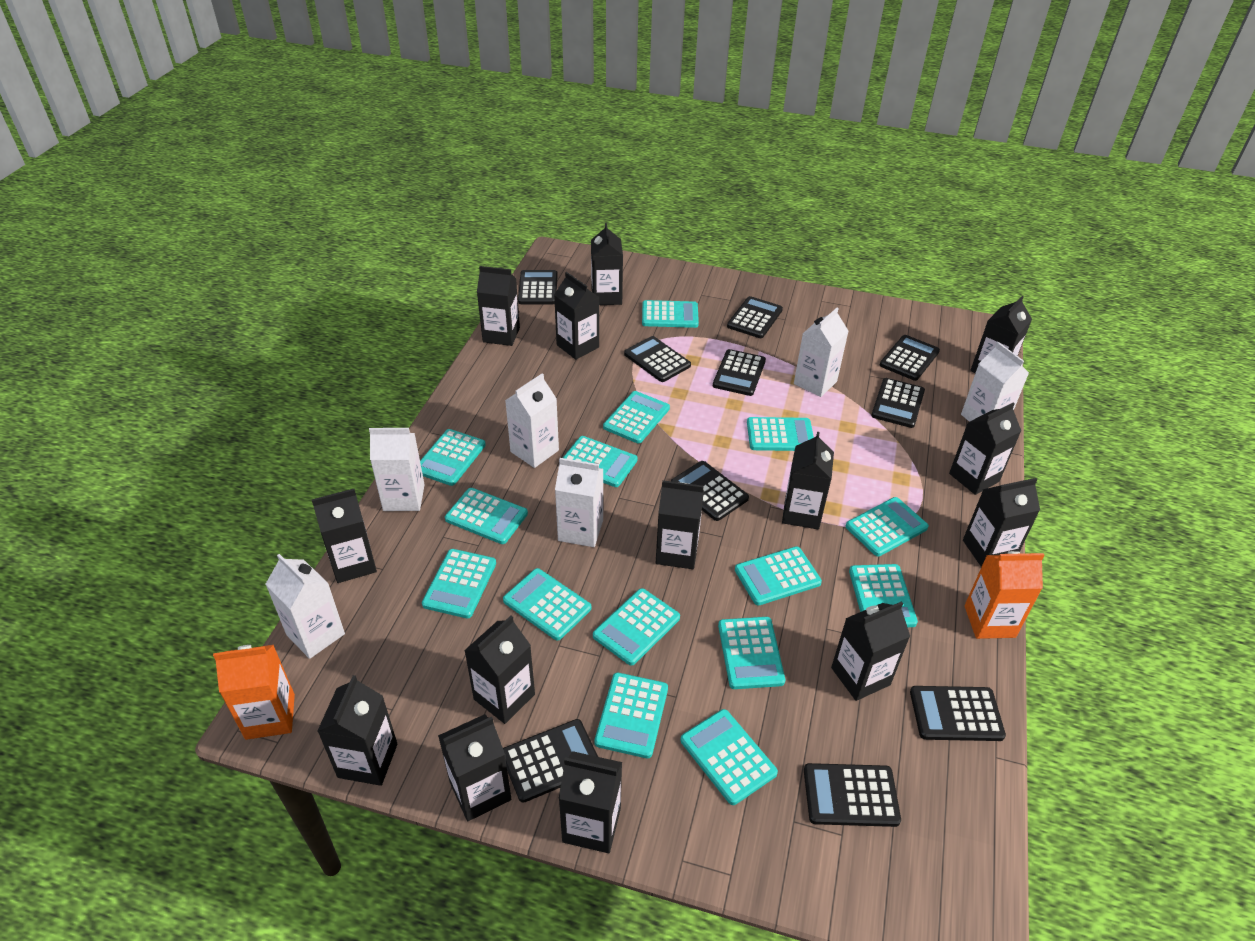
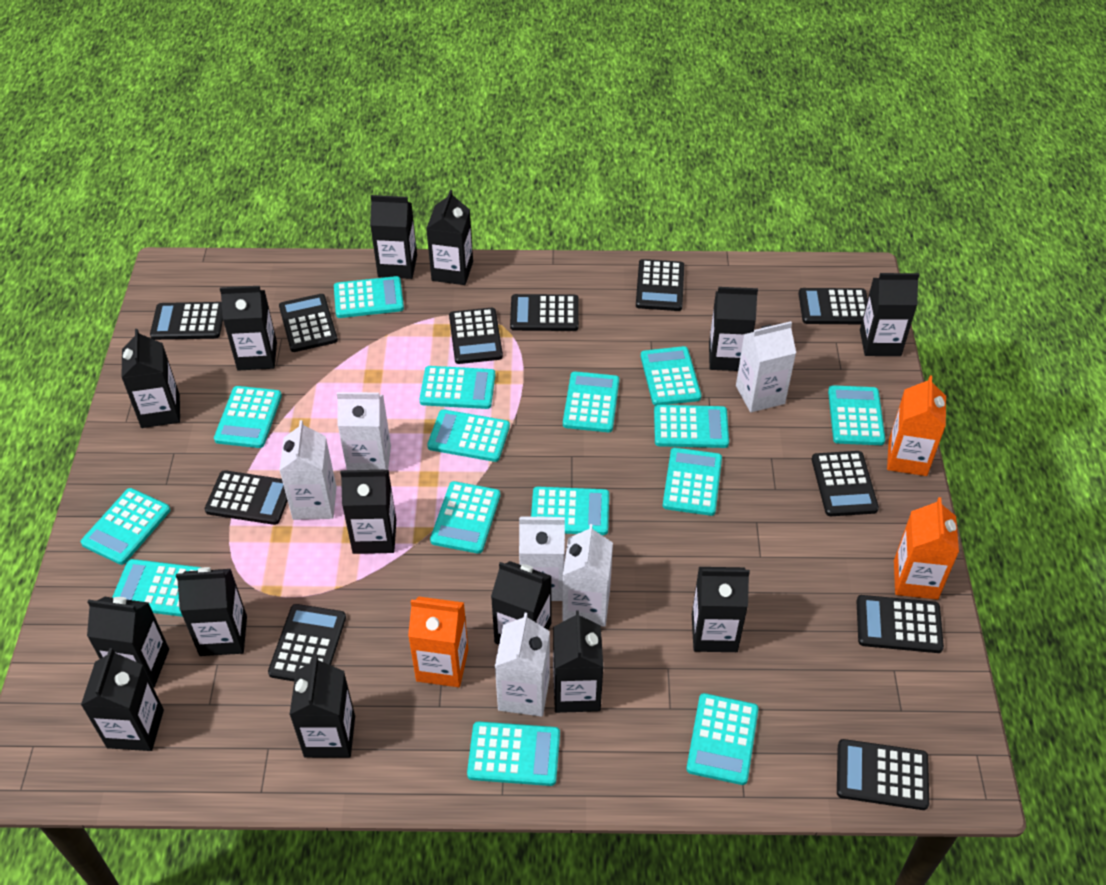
black calculator: 10 -> 11
orange carton: 2 -> 3

